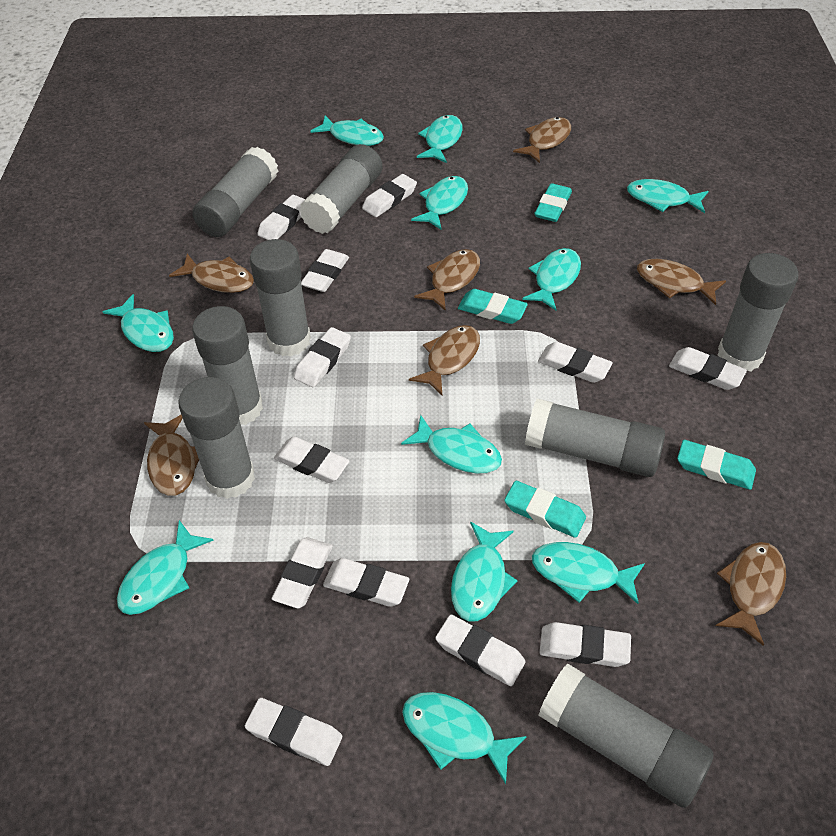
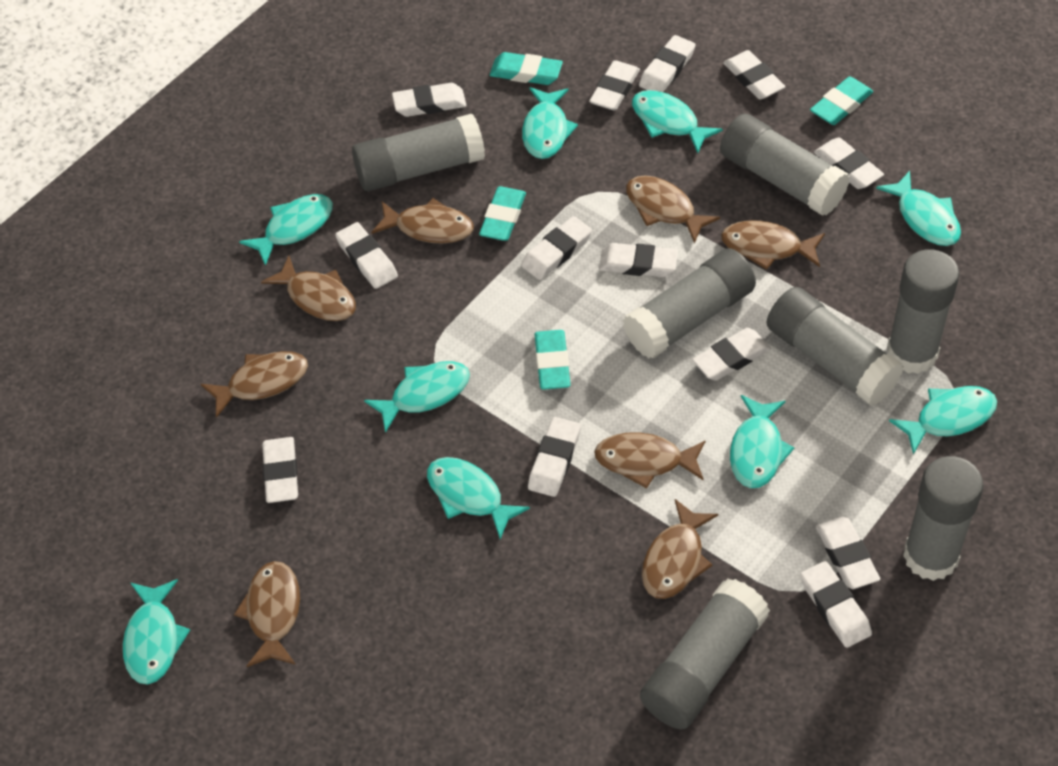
brown fish: 7 -> 8
grey glue stick: 8 -> 7
turquoise fish: 11 -> 9
white eraser: 12 -> 13

